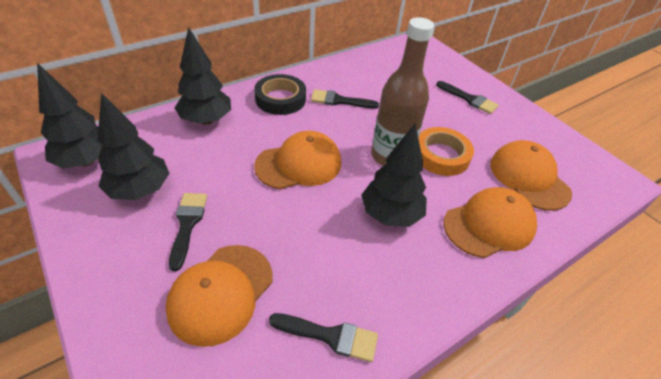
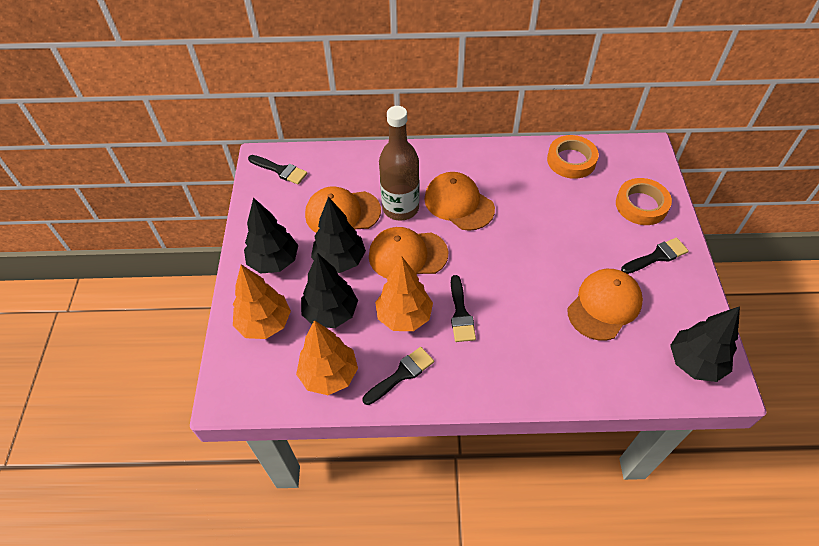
black tape: 1 -> 0
orange tape: 1 -> 2
orange tree: 0 -> 3

